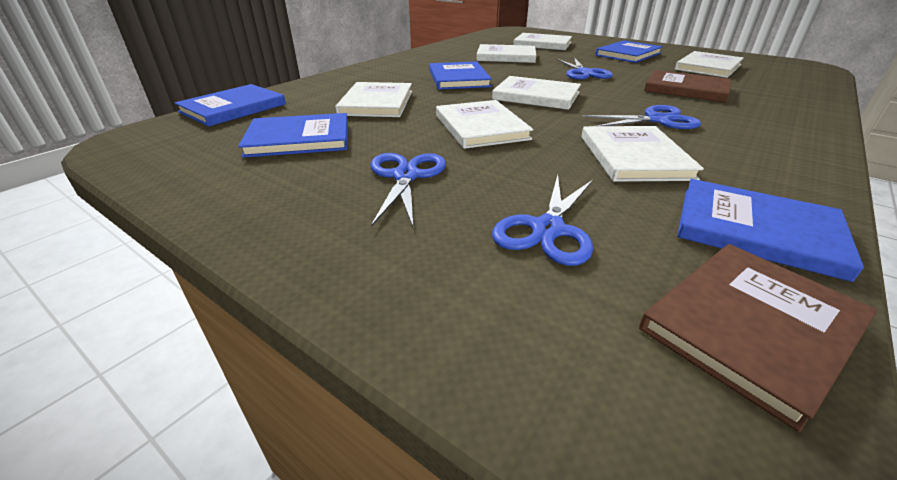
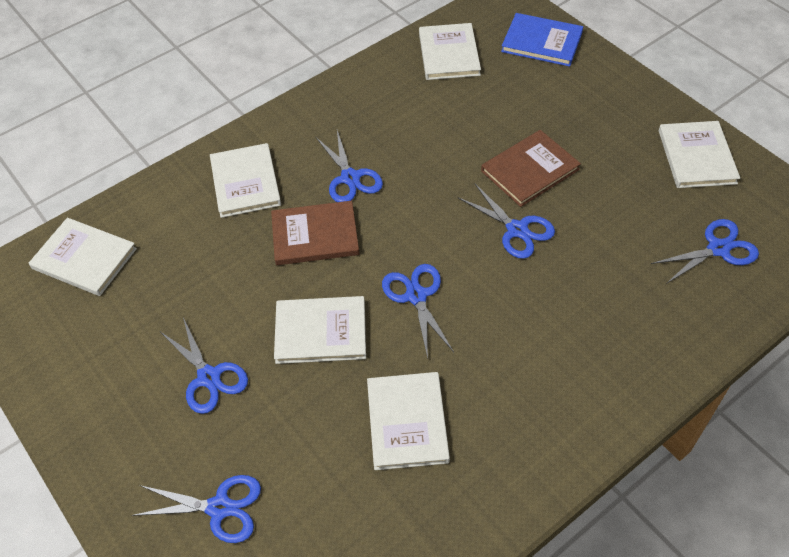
blue book: 5 -> 1
blue scissors: 4 -> 6
white book: 7 -> 6

